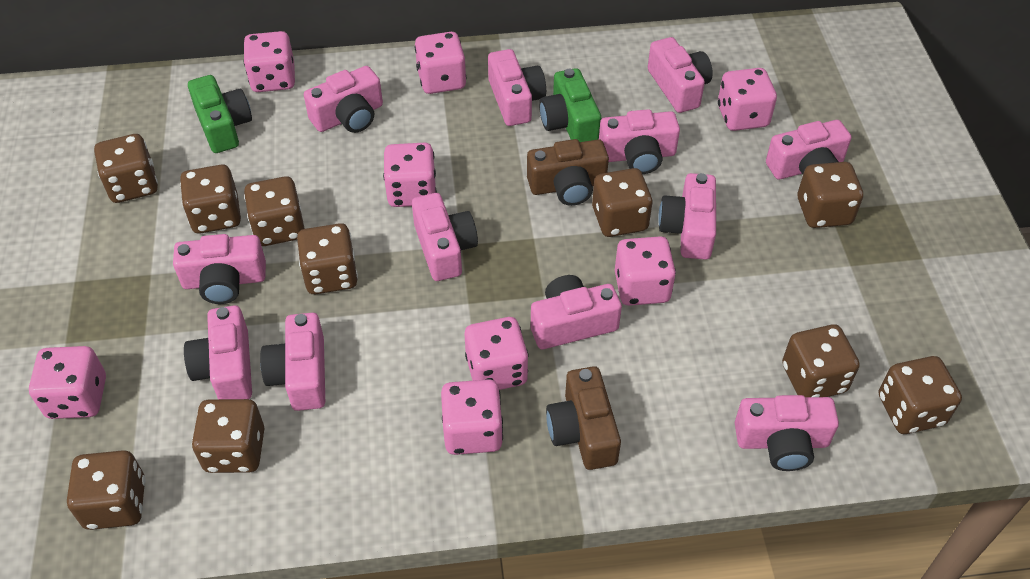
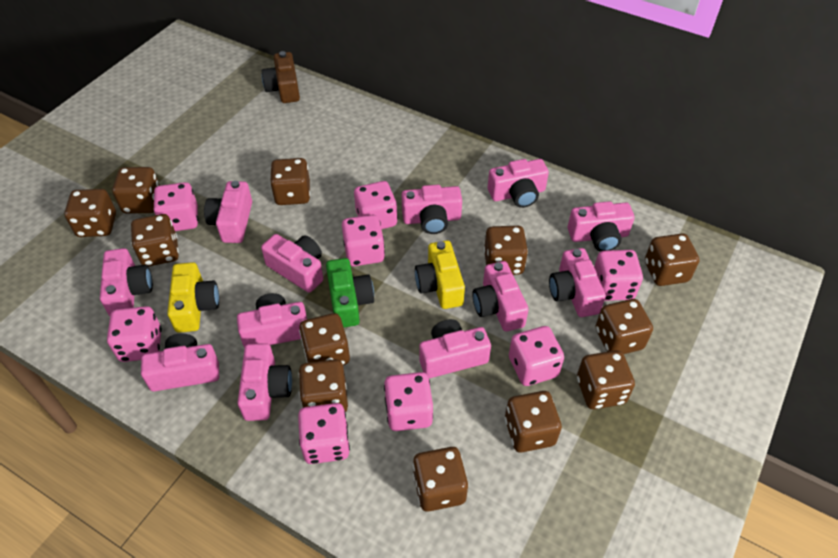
brown camera: 2 -> 1
brown dice: 10 -> 12
green camera: 2 -> 1
yellow camera: 0 -> 2

